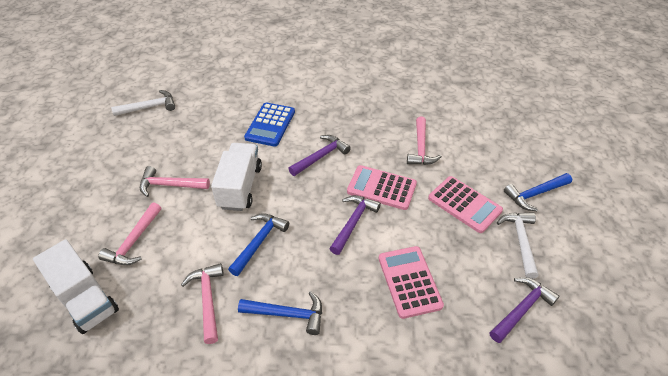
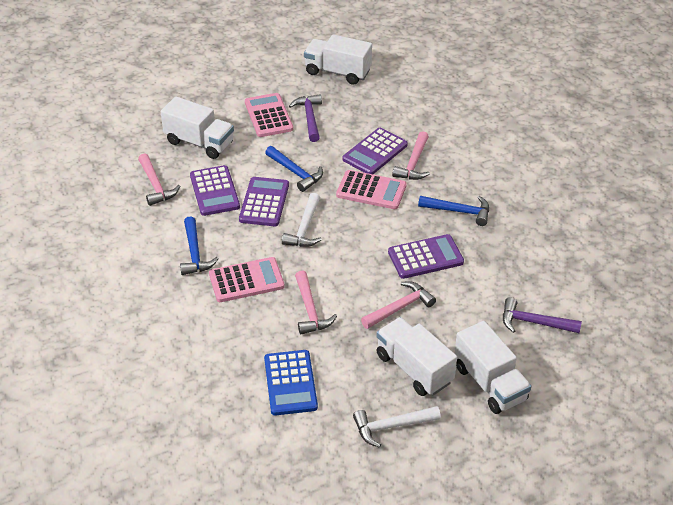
purple calculator: 0 -> 4
purple hammer: 3 -> 2
white truck: 2 -> 4

